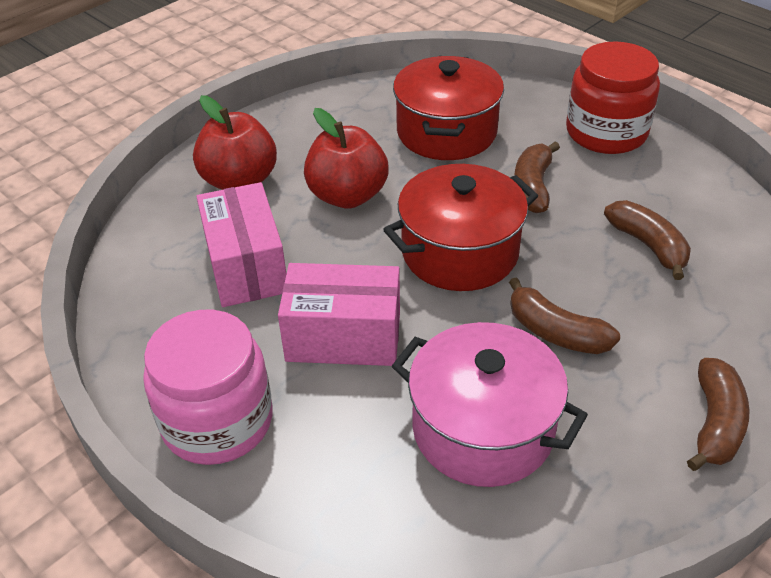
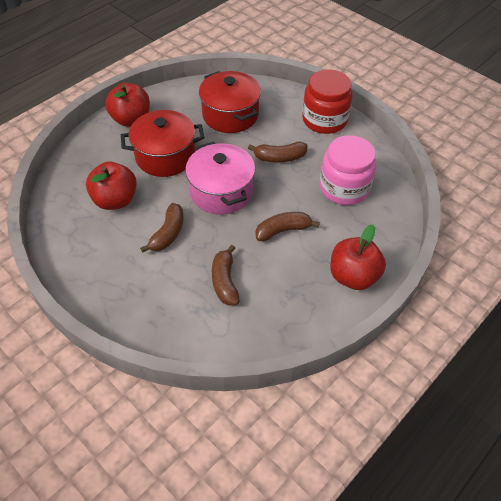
pink box: 2 -> 0
red apple: 2 -> 3

